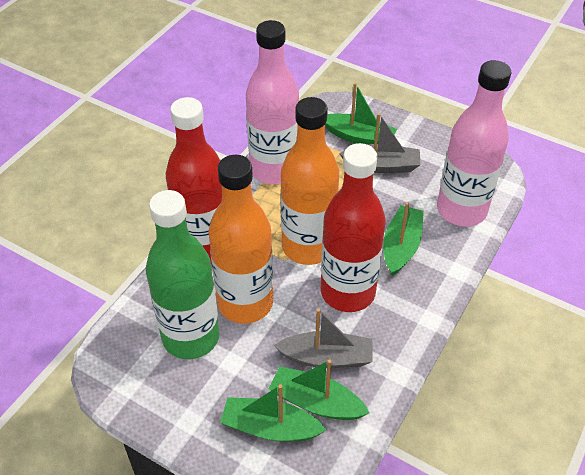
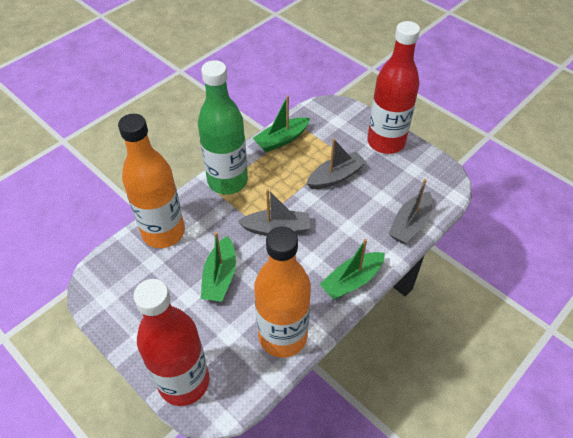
green boat: 4 -> 3
grey boat: 2 -> 3
pink bottle: 2 -> 0

